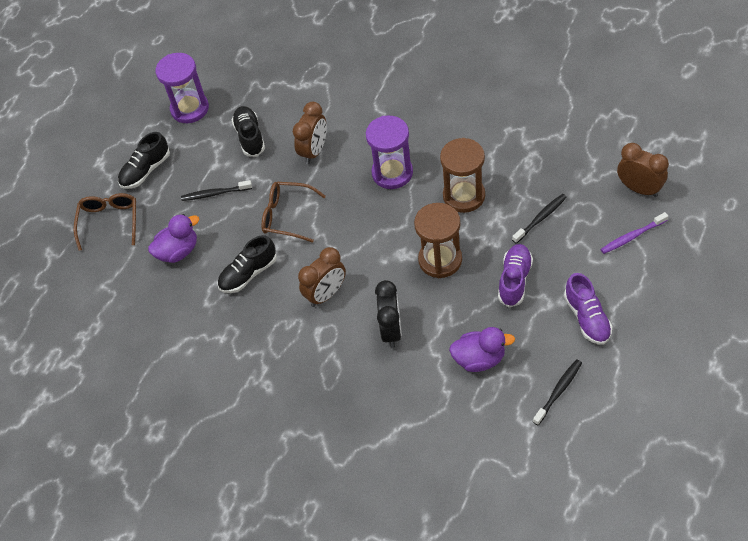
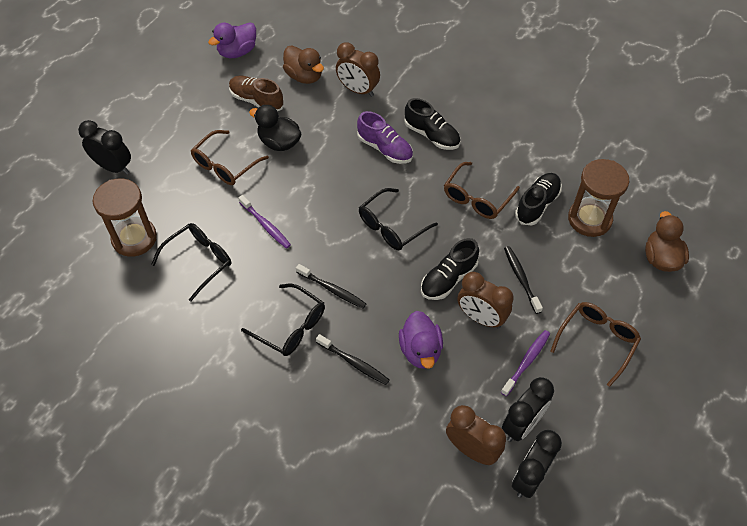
black clock: 1 -> 3
black duck: 0 -> 1
black glasses: 0 -> 3
brown duck: 0 -> 2
brown glasses: 2 -> 3
brown shoe: 0 -> 1
purple hourglass: 2 -> 0
purple shoe: 2 -> 1
purple toothbrush: 1 -> 2

